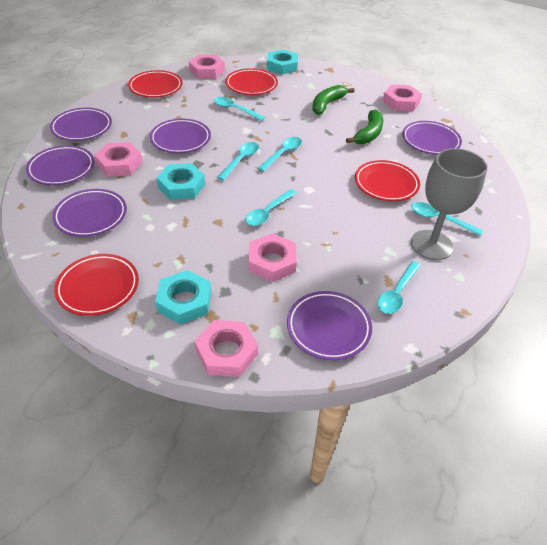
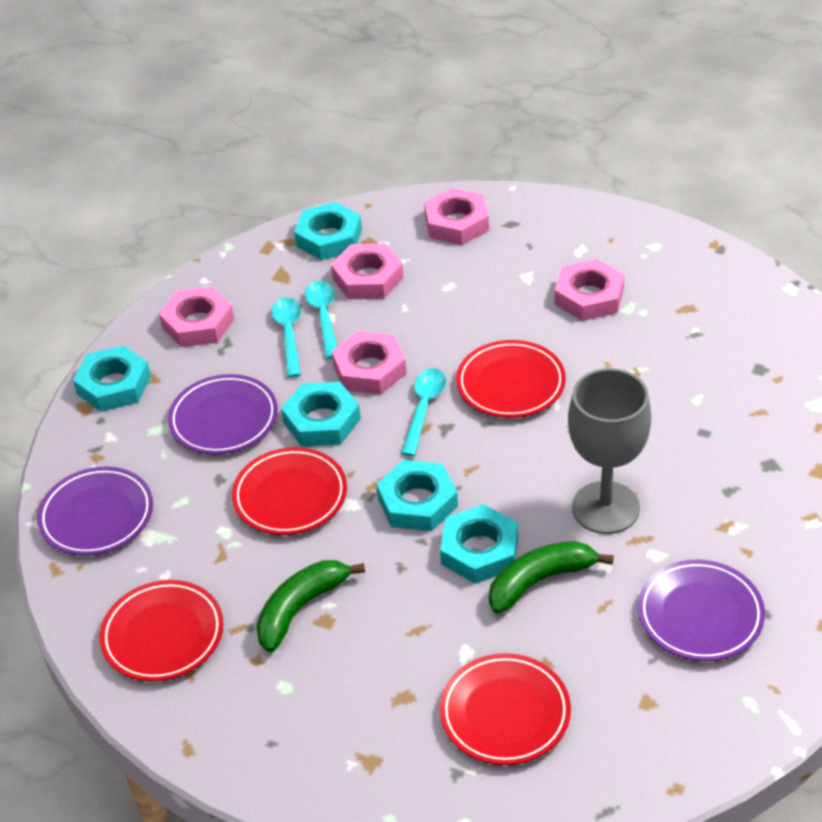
purple plate: 6 -> 3
turquoise nut: 3 -> 5
turquoise spoon: 6 -> 3

